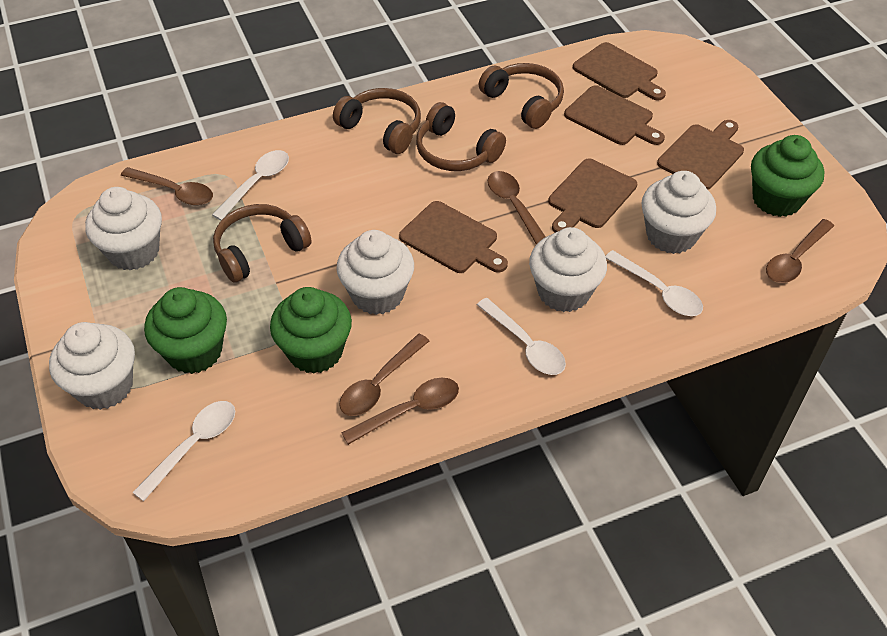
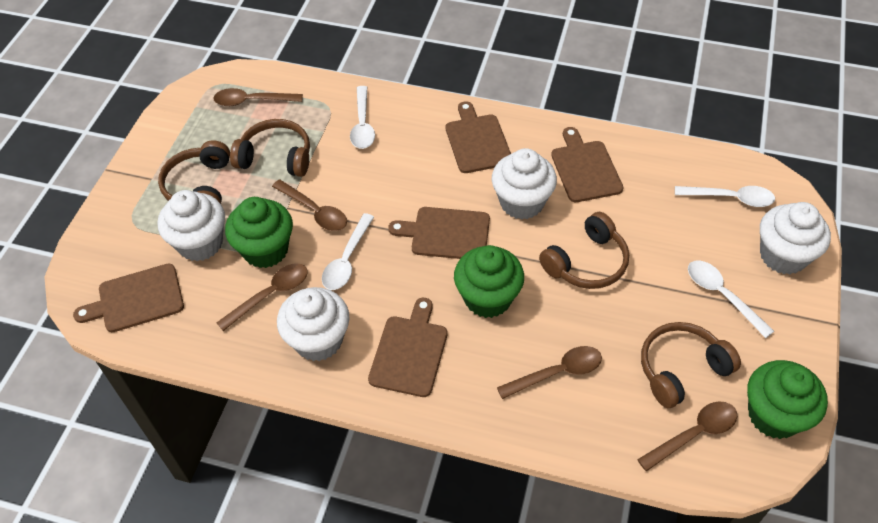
white cupcake: 5 -> 4

